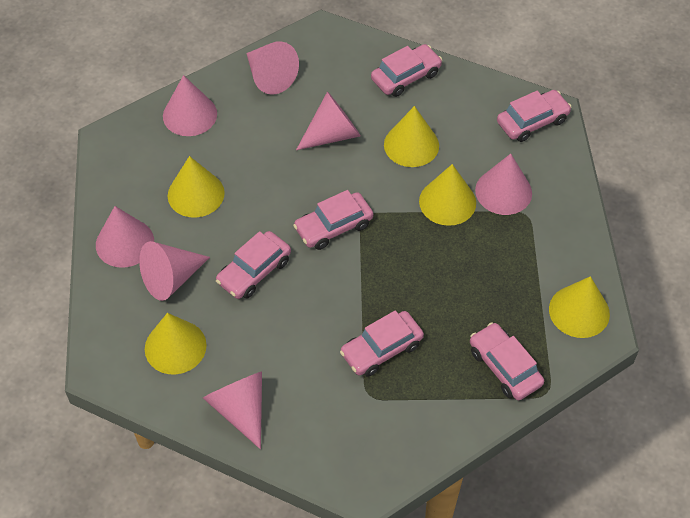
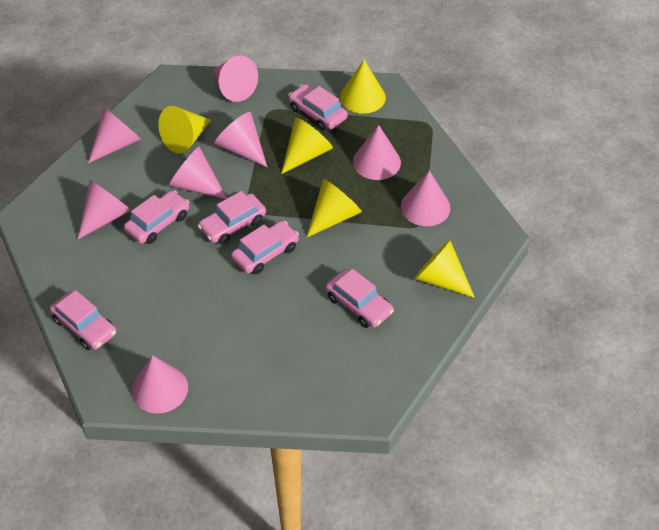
pink cone: 7 -> 8

